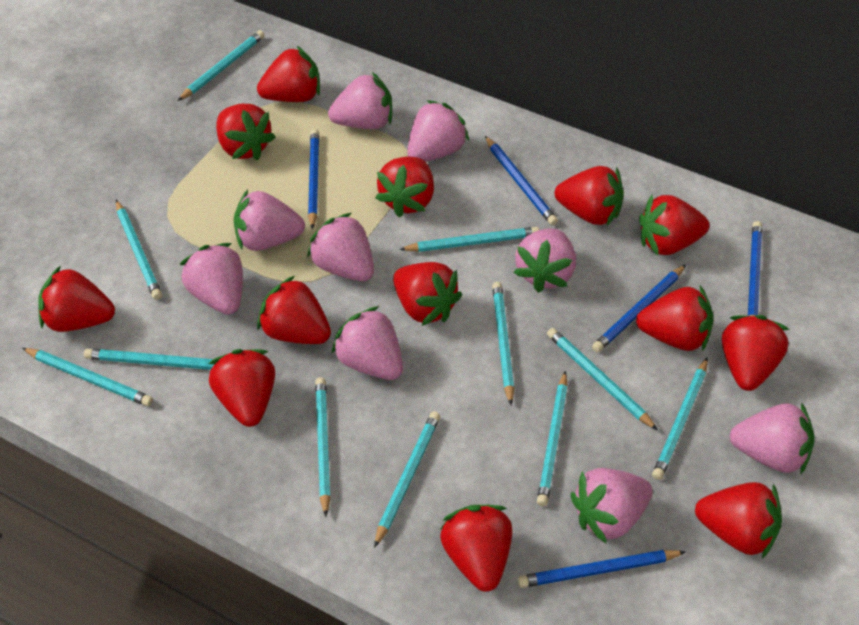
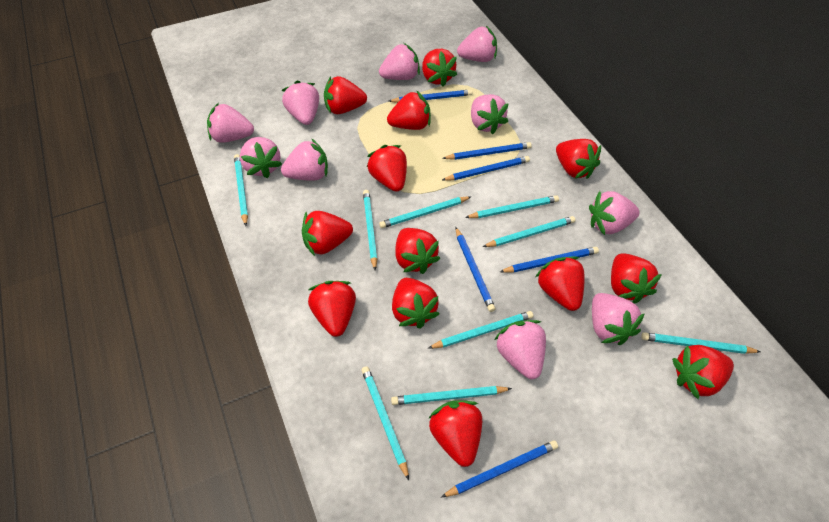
blue pencil: 5 -> 6
pink strawberry: 9 -> 10
turquoise pencil: 11 -> 9

